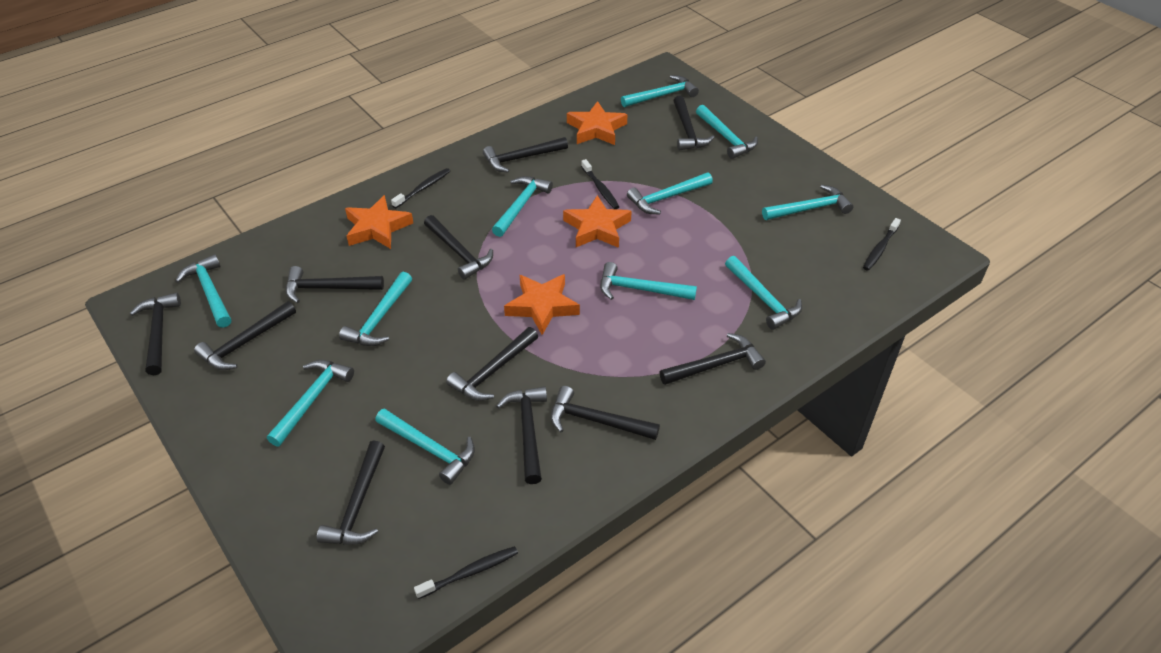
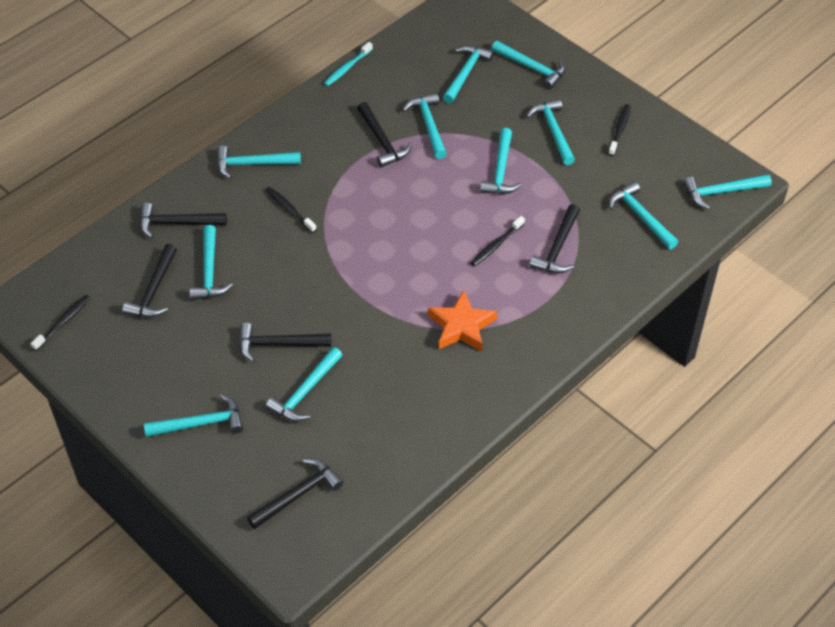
black hammer: 11 -> 6
orange star: 4 -> 1
turquoise toothbrush: 0 -> 1

